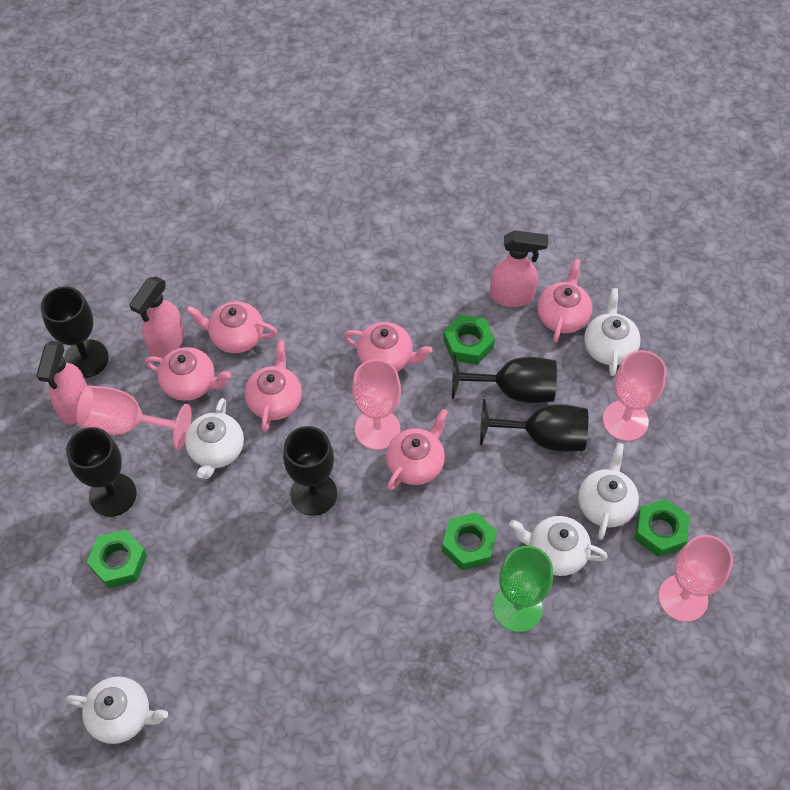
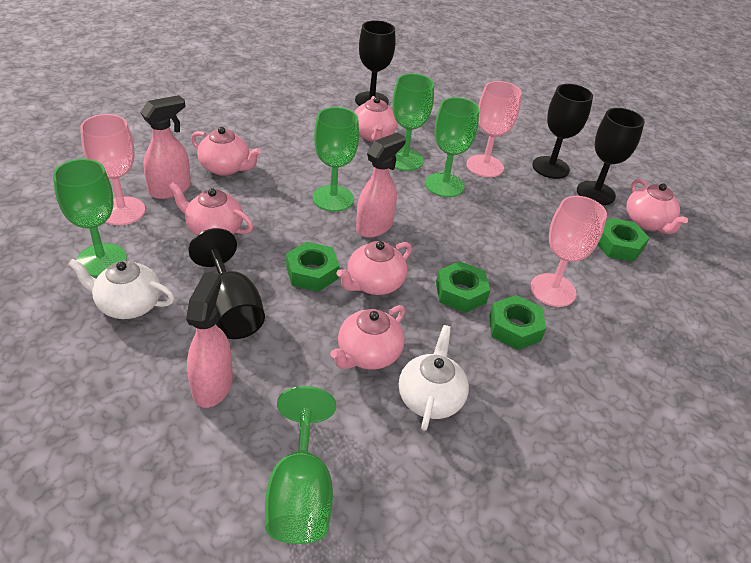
black goblet: 5 -> 4
green goblet: 1 -> 5
pink goblet: 4 -> 3
white teapot: 5 -> 2

